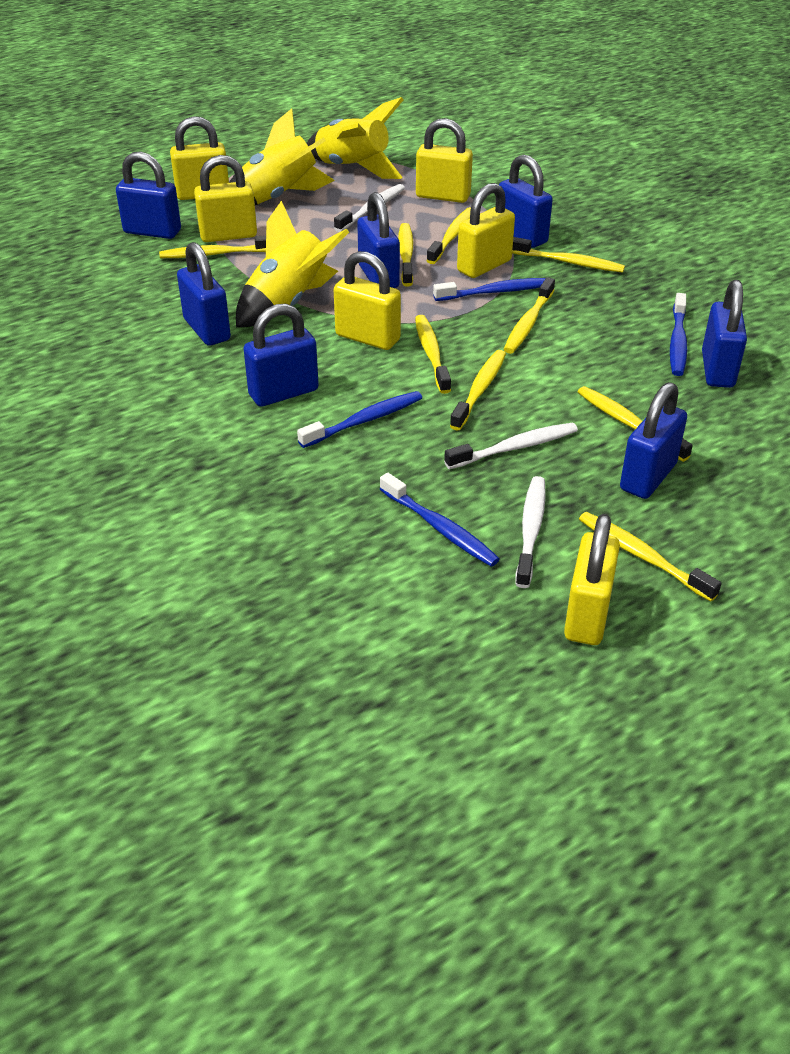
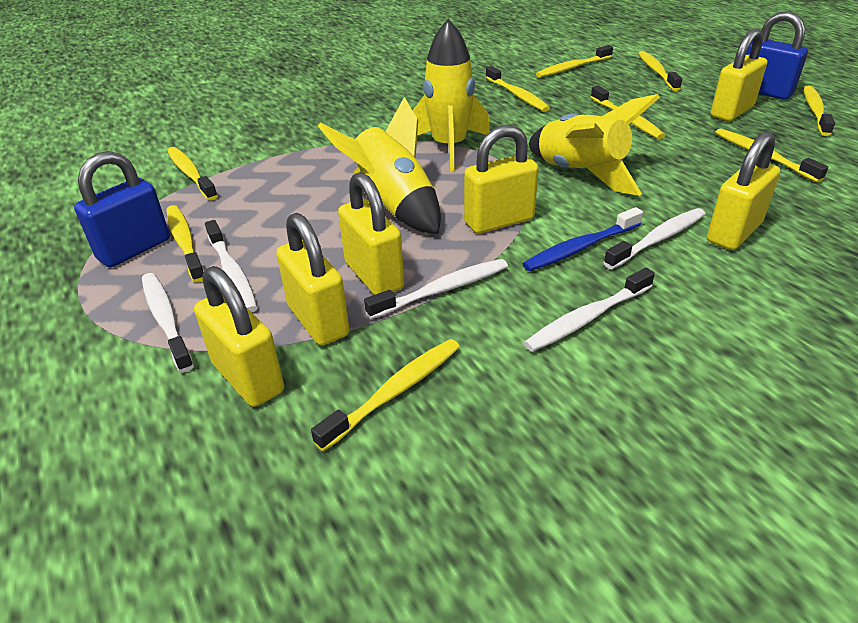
blue padlock: 7 -> 2
blue toothbrush: 4 -> 1
white toothbrush: 3 -> 5

